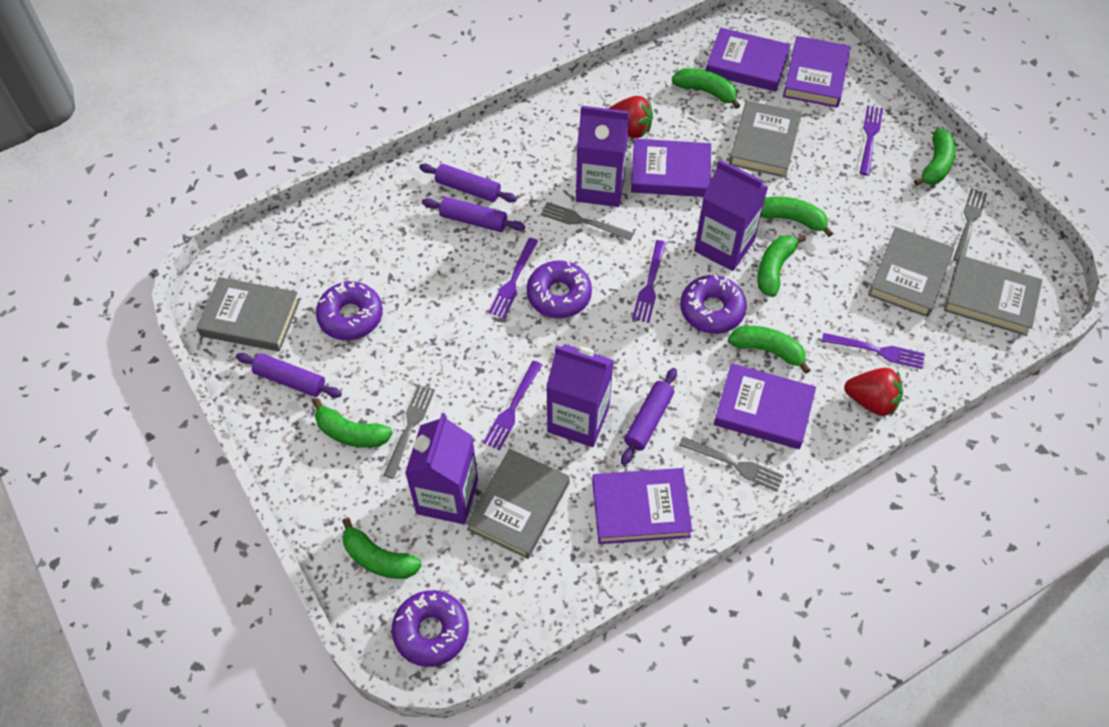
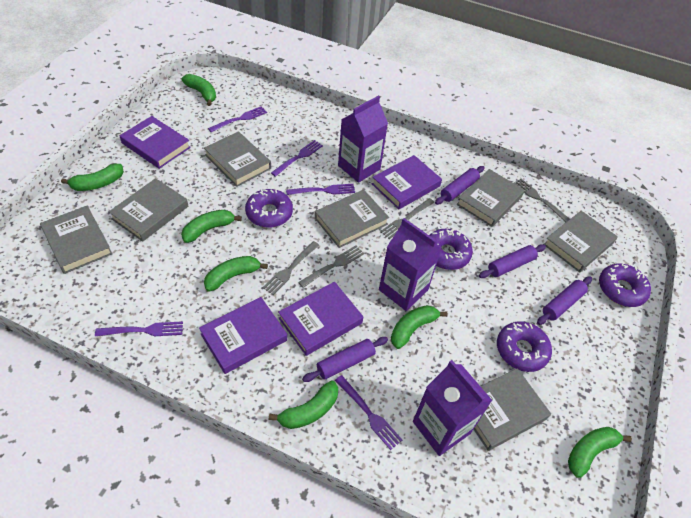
grey book: 5 -> 7
purple book: 5 -> 4
purple carton: 4 -> 3
red strawberry: 2 -> 0

